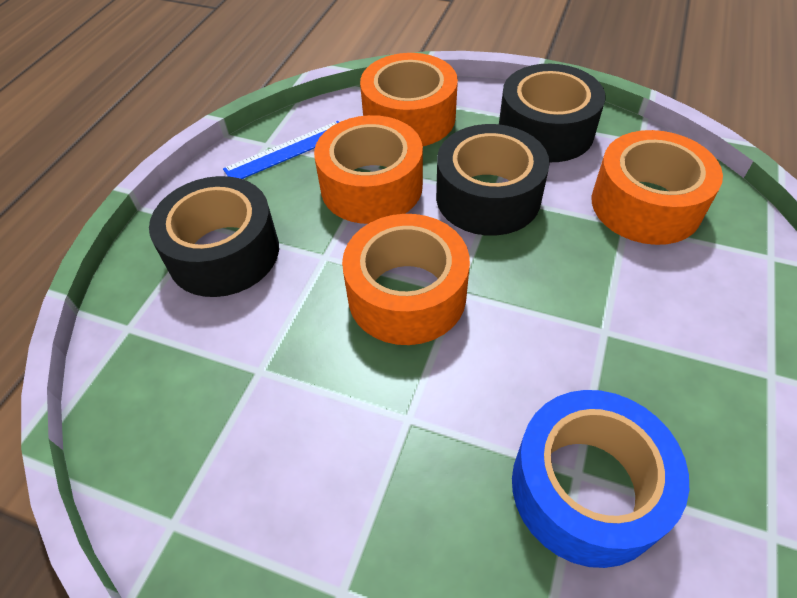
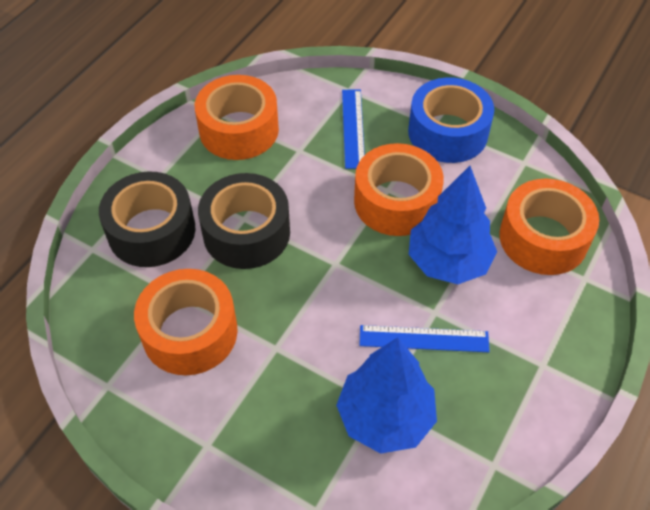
black tape: 3 -> 2
blue ruler: 1 -> 2
blue tree: 0 -> 2

